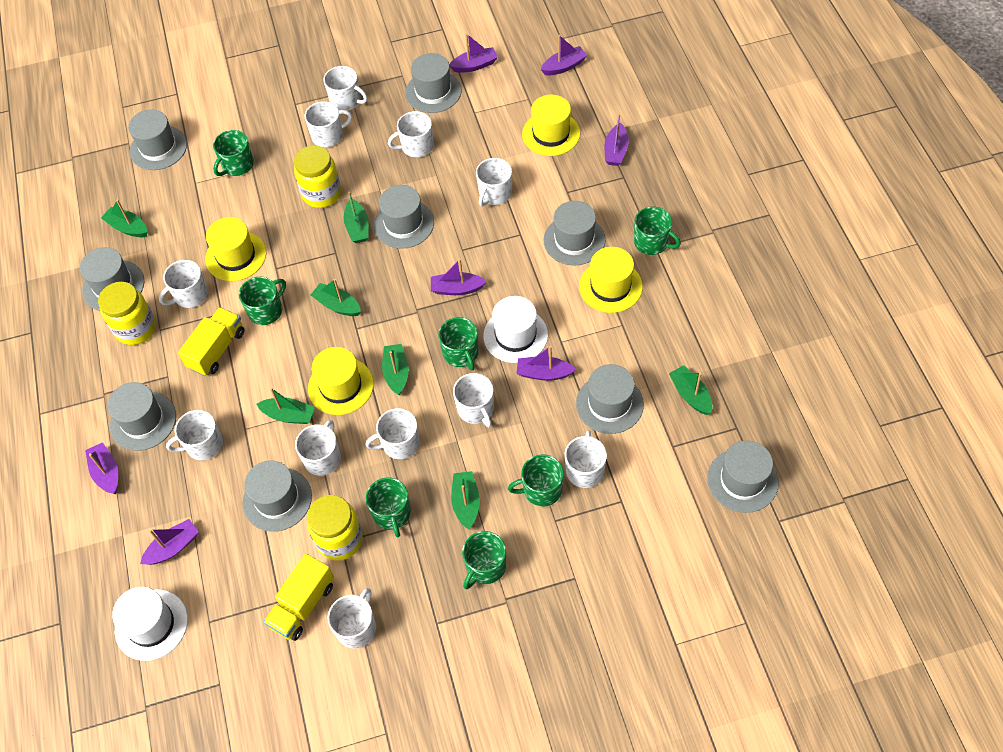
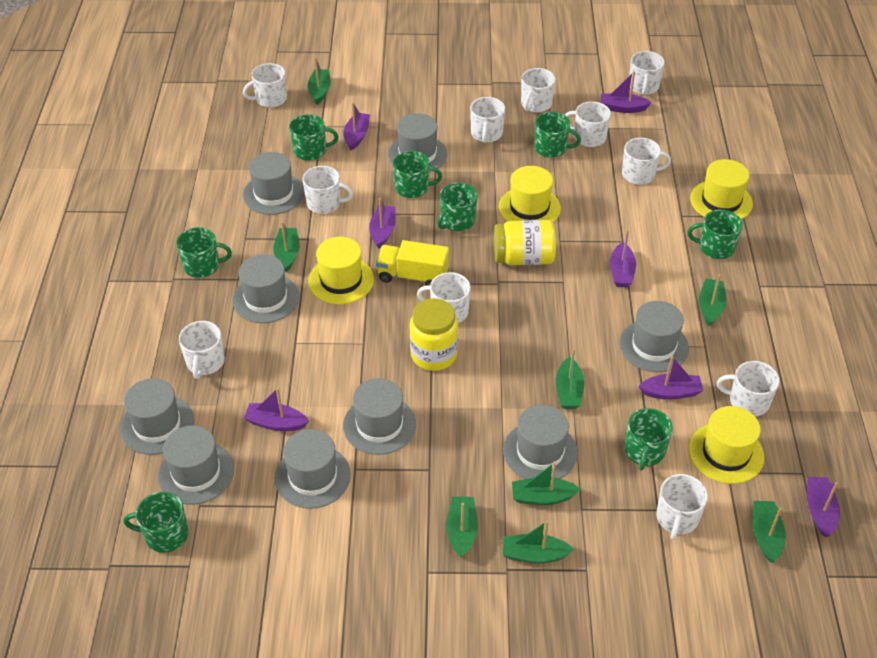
green boat: 7 -> 8
green mug: 7 -> 8
white hat: 2 -> 0
yellow jar: 3 -> 2
yellow truck: 2 -> 1

